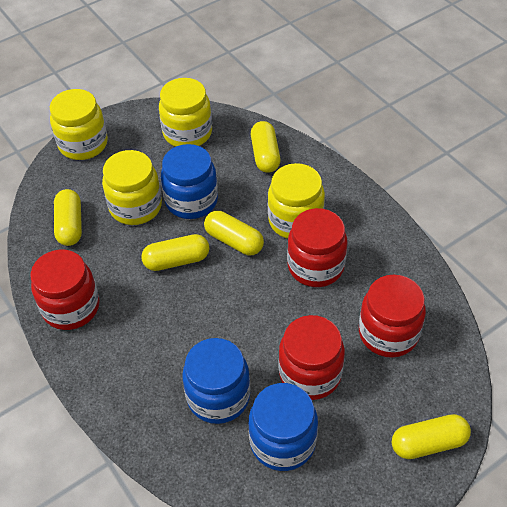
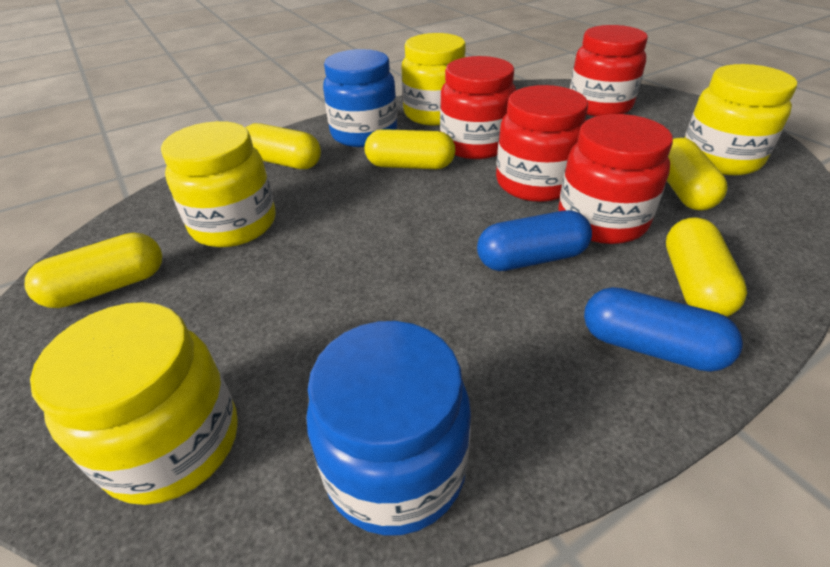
blue capsule: 0 -> 2
blue jar: 3 -> 2

